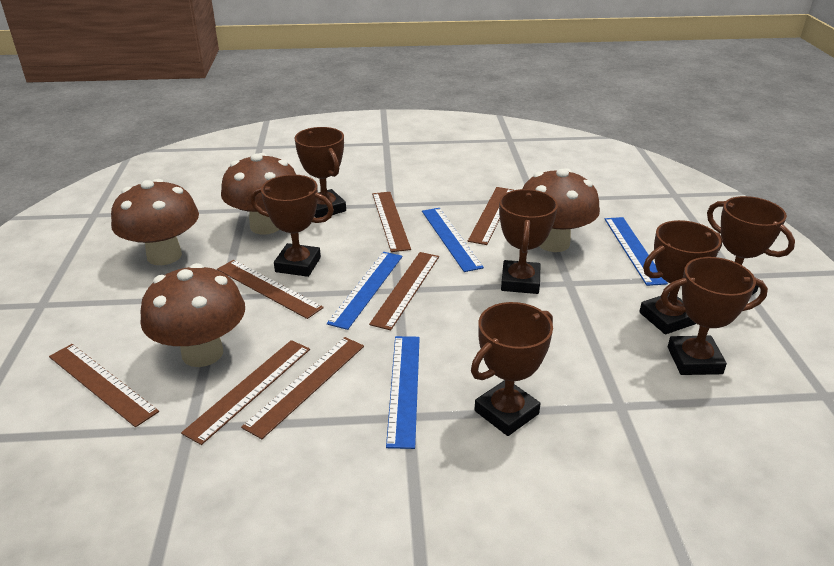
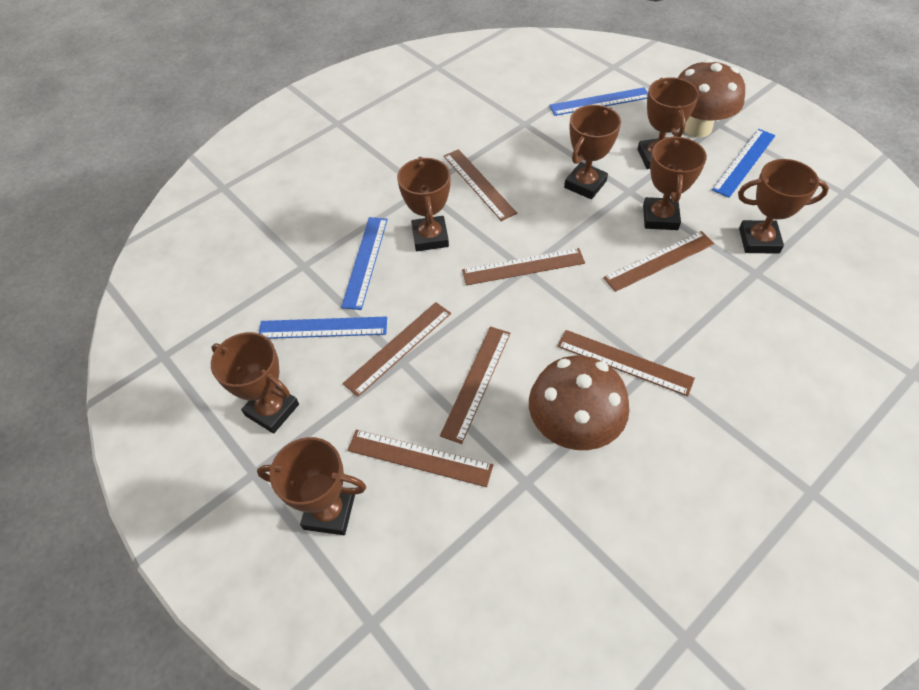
brown mushroom: 4 -> 2

